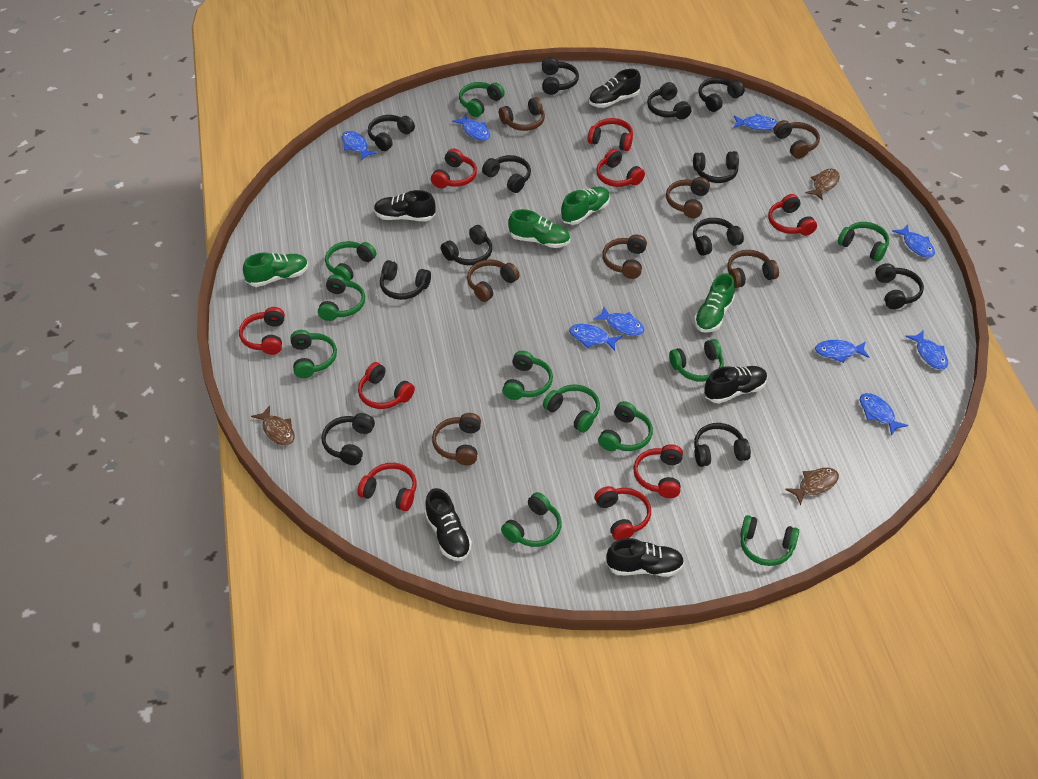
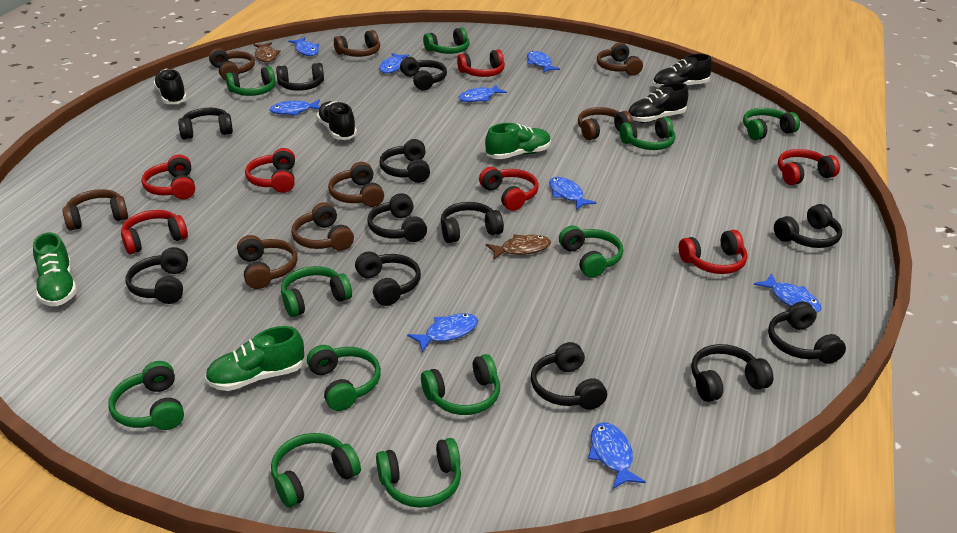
black shoe: 5 -> 4
brown fish: 3 -> 2
brown headphones: 7 -> 8
green shoe: 4 -> 3
red headphones: 9 -> 7

